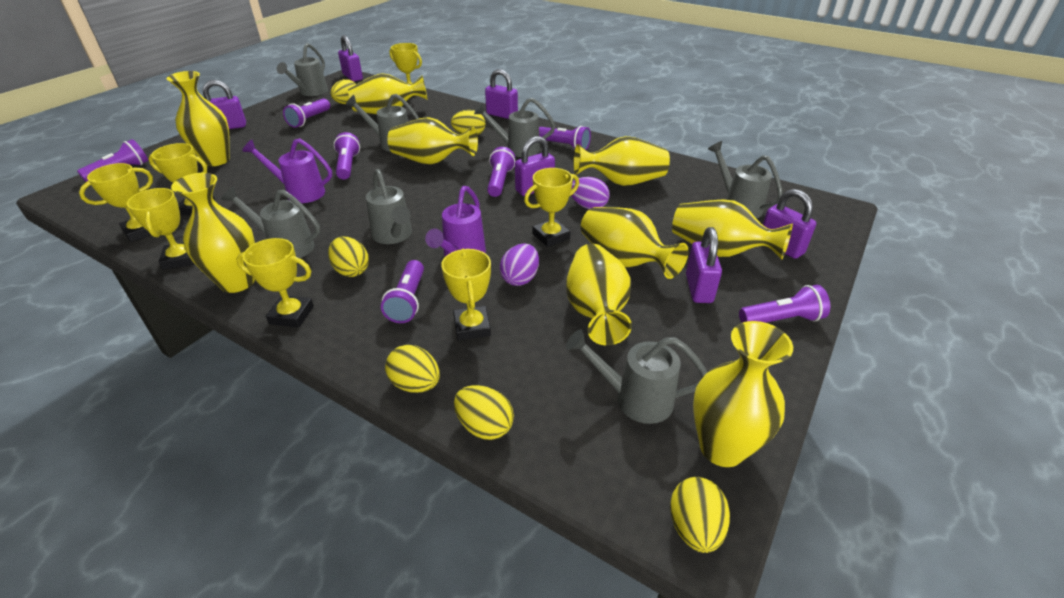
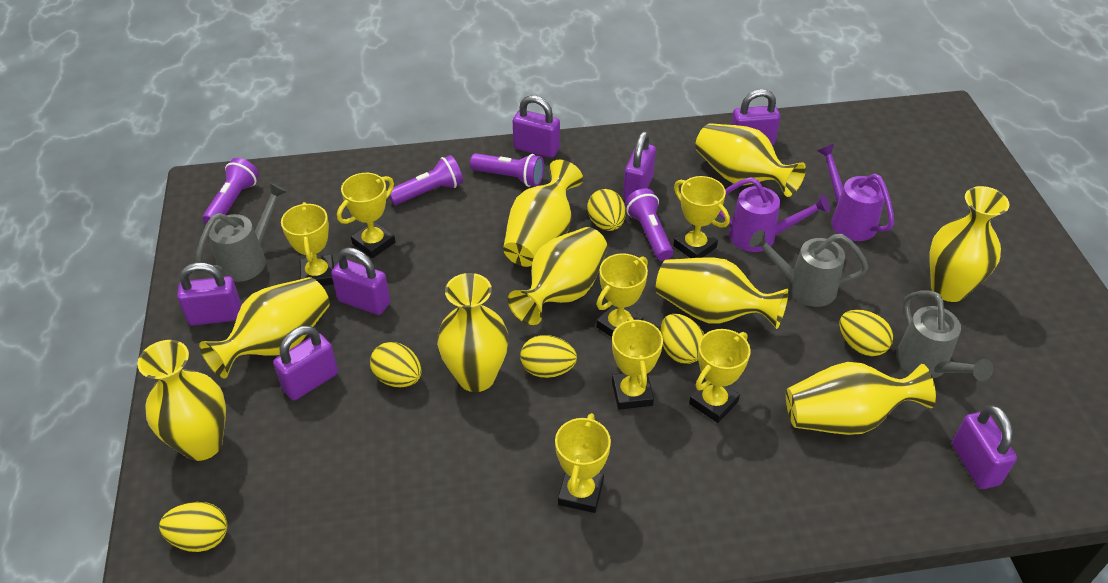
grey watering can: 7 -> 3
purple egg: 2 -> 0
purple flashlight: 7 -> 4
purple padlock: 6 -> 7

